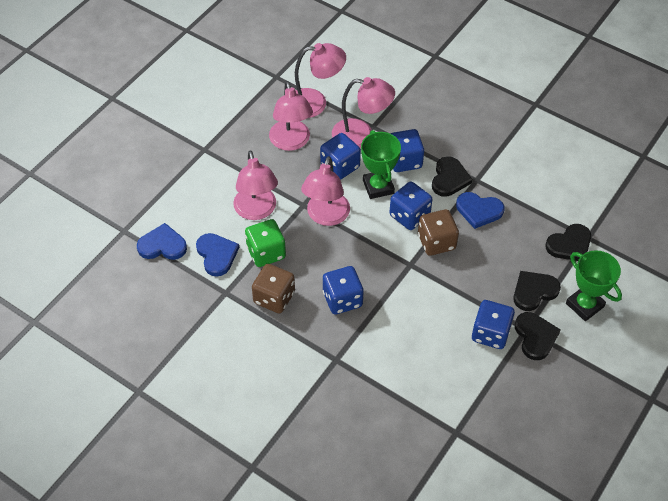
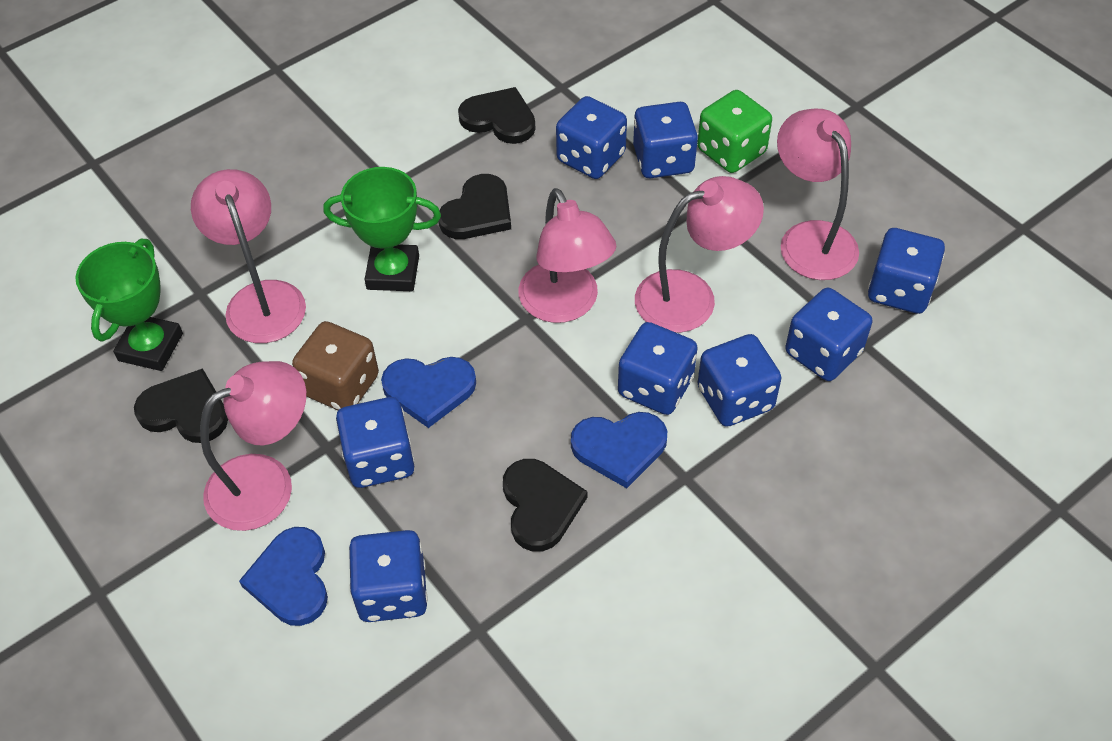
blue dice: 5 -> 8
brown dice: 2 -> 1

